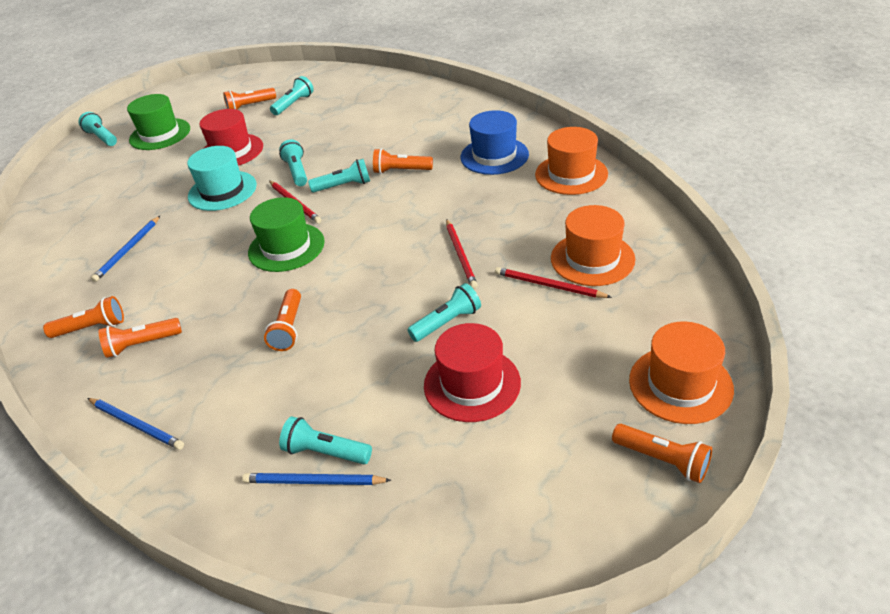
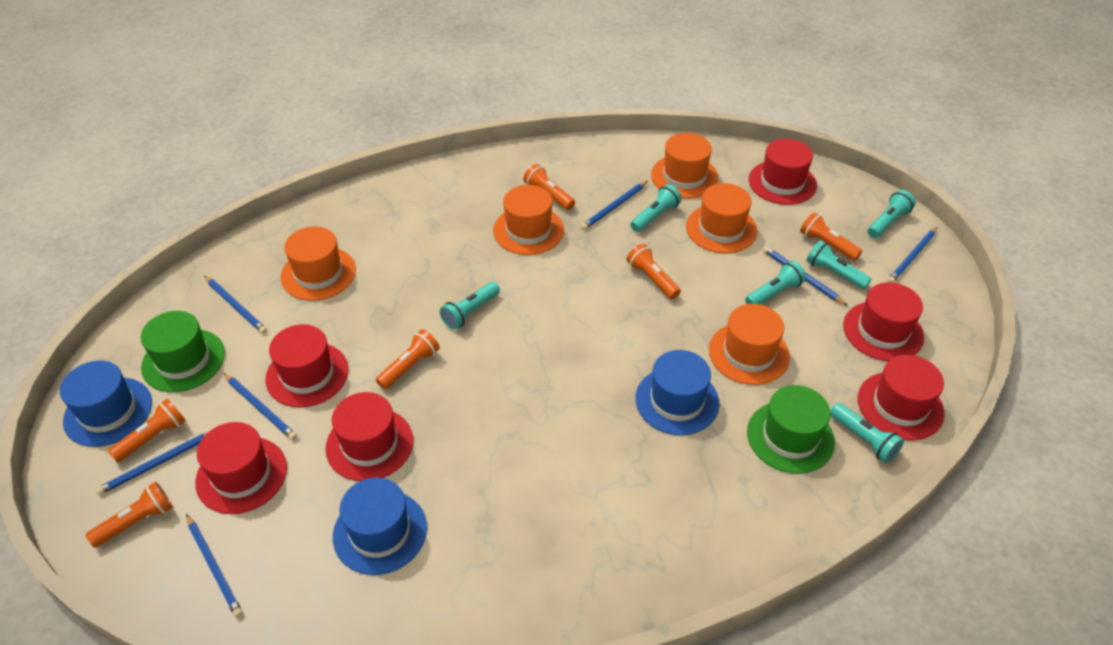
blue hat: 1 -> 3
blue pencil: 3 -> 7
orange hat: 3 -> 5
red hat: 2 -> 6
red pencil: 3 -> 0
turquoise hat: 1 -> 0

